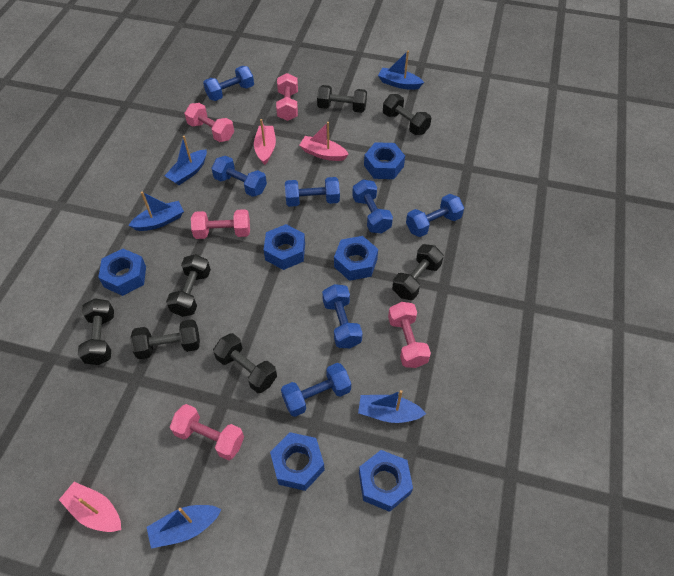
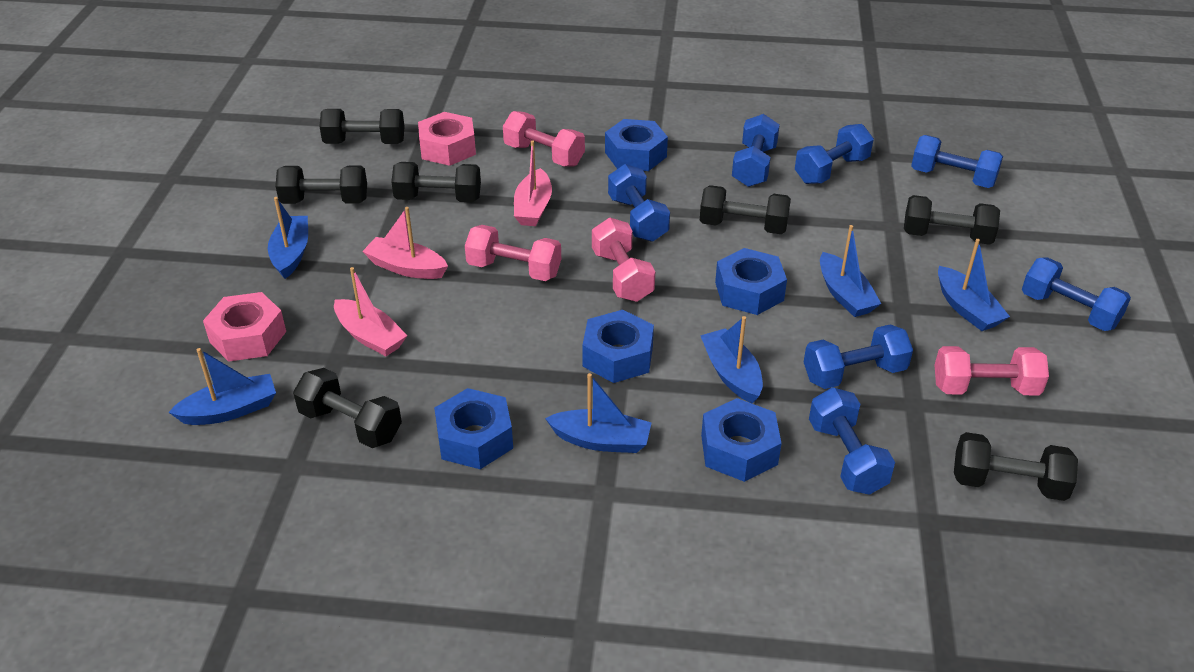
blue boat: 5 -> 6
blue nut: 6 -> 5
pink dumbbell: 5 -> 4
pink nut: 0 -> 2

